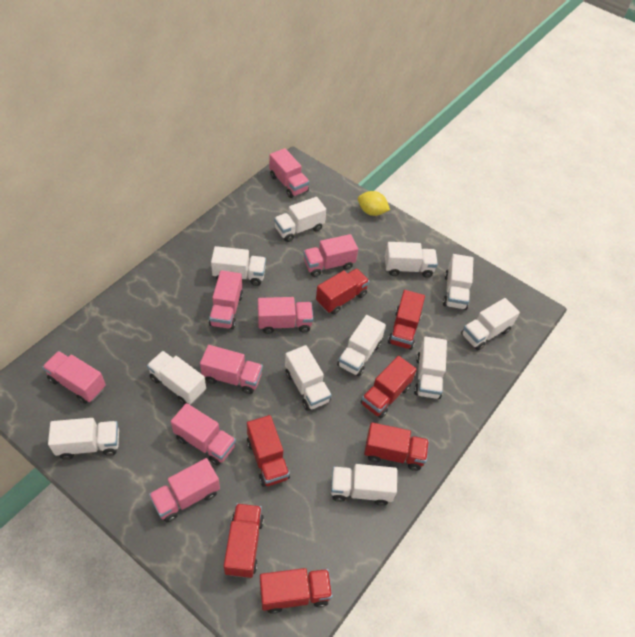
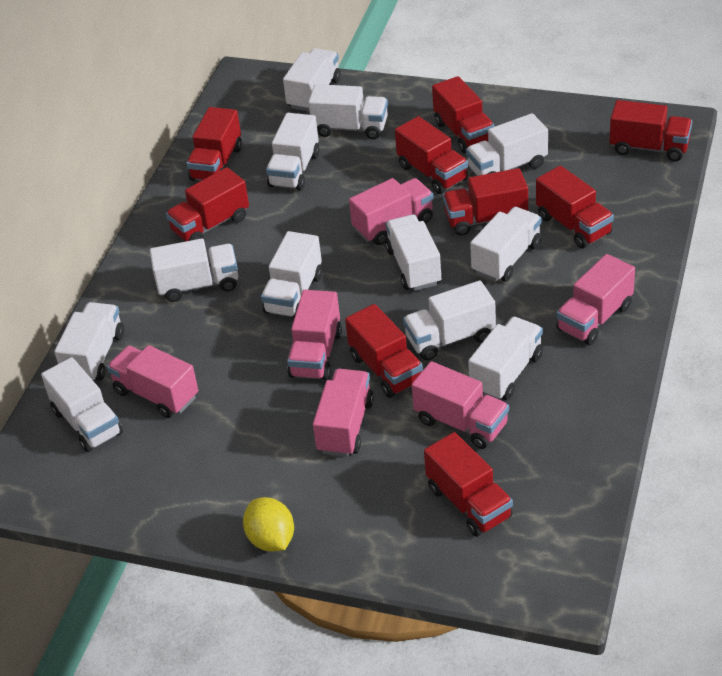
pink truck: 8 -> 6
red truck: 7 -> 9
white truck: 11 -> 12

